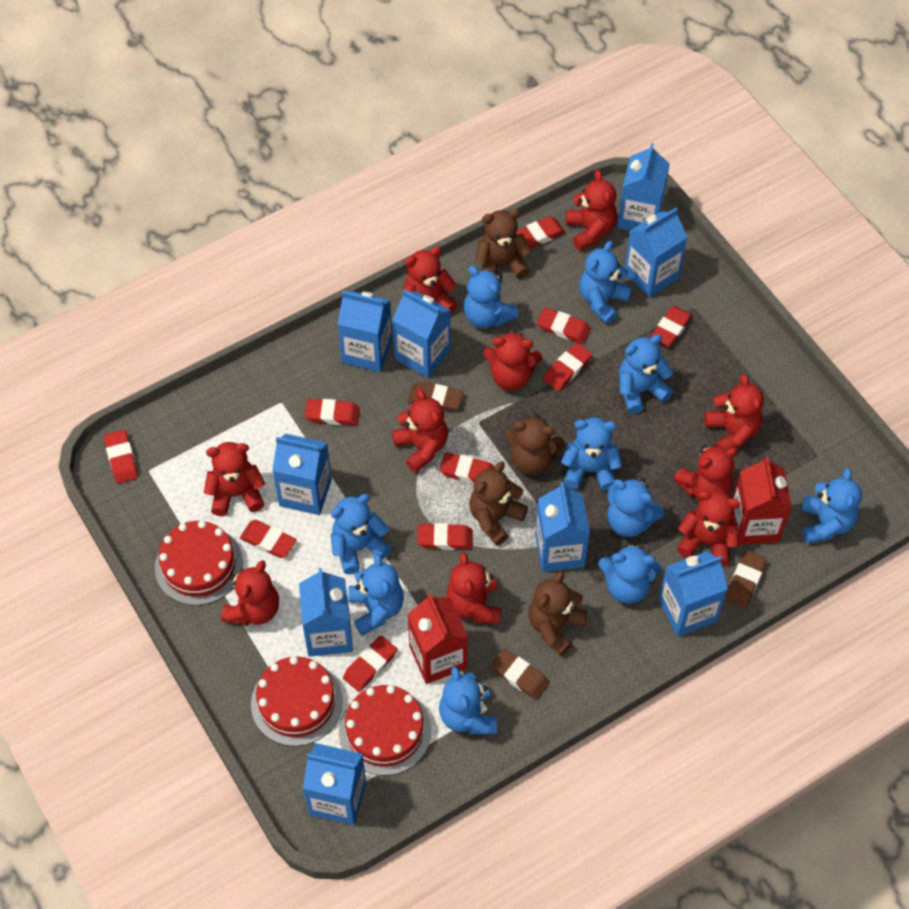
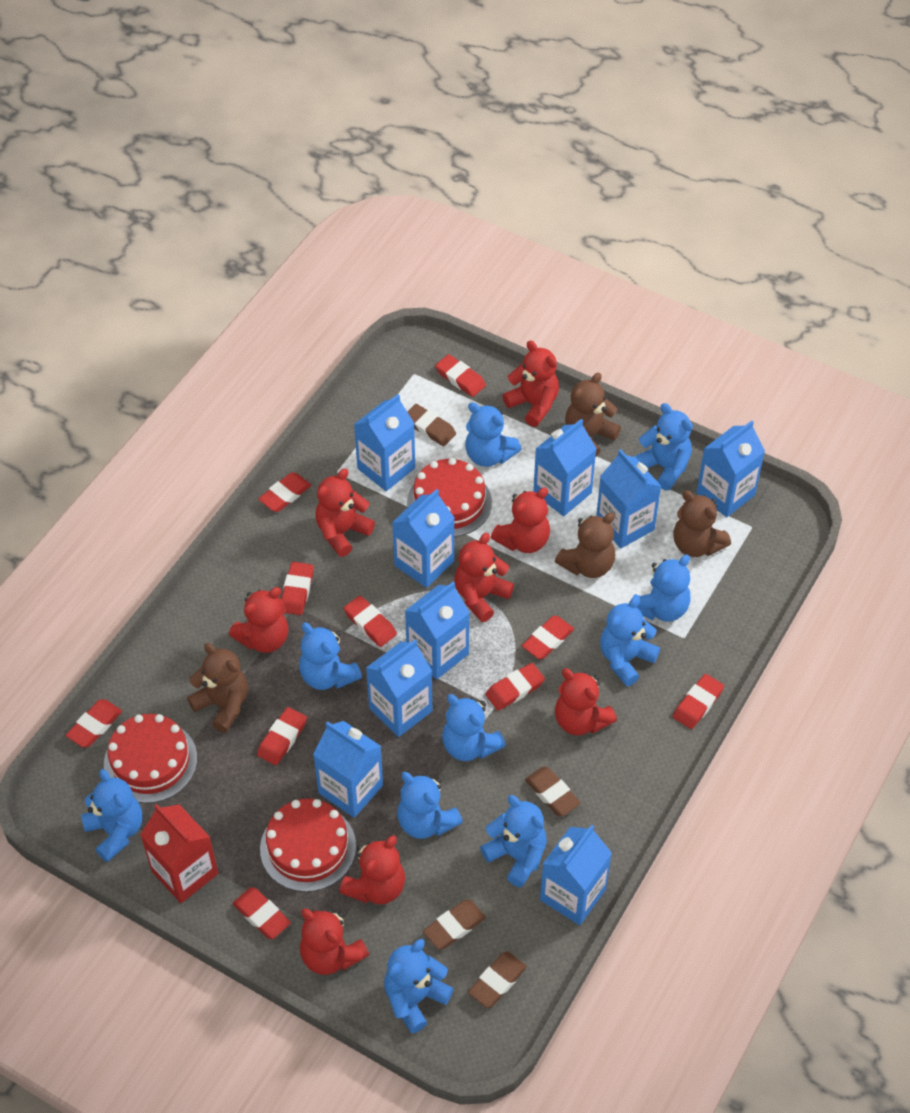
brown eraser: 3 -> 4
red carton: 2 -> 1
red teddy bear: 10 -> 8

